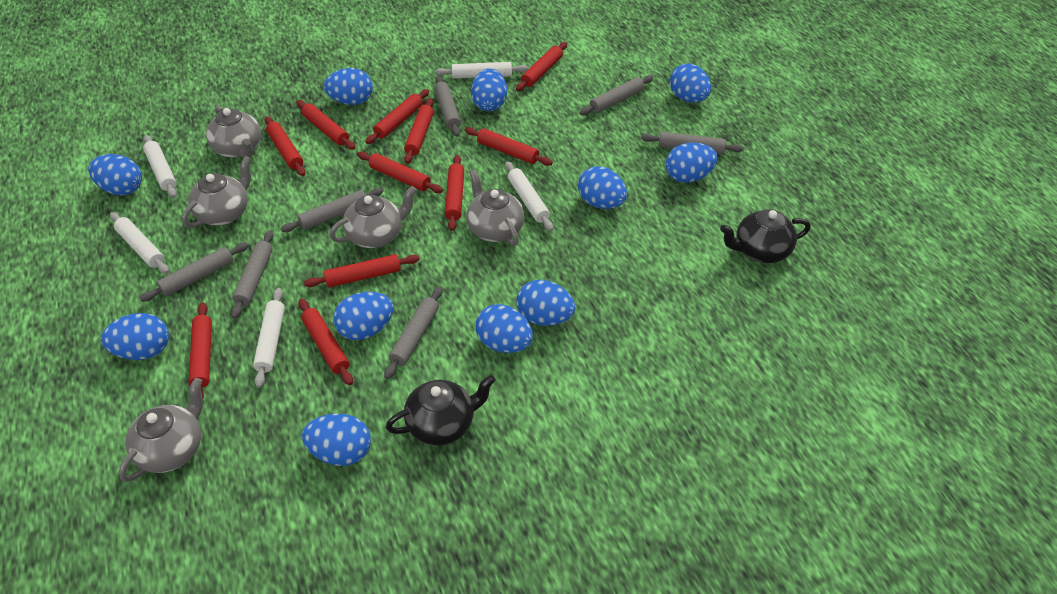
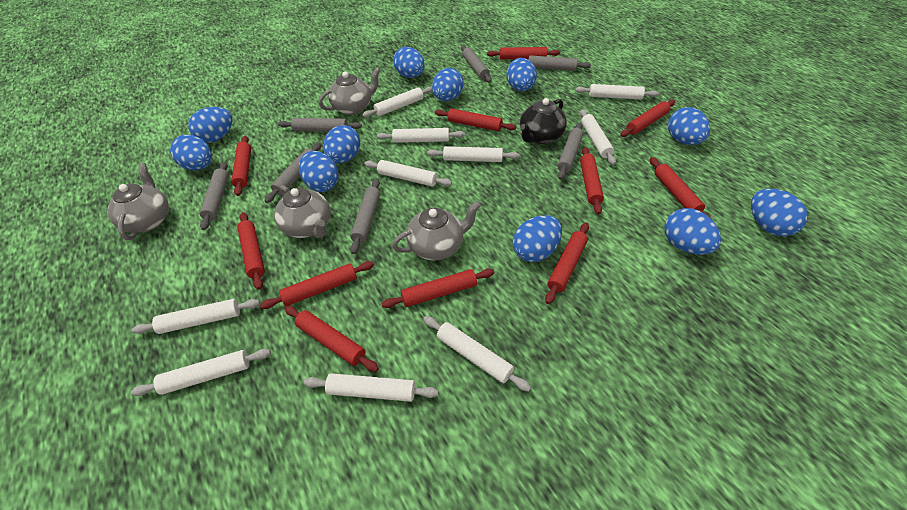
black teapot: 2 -> 1
grey teapot: 5 -> 4
white rolling pin: 5 -> 10

